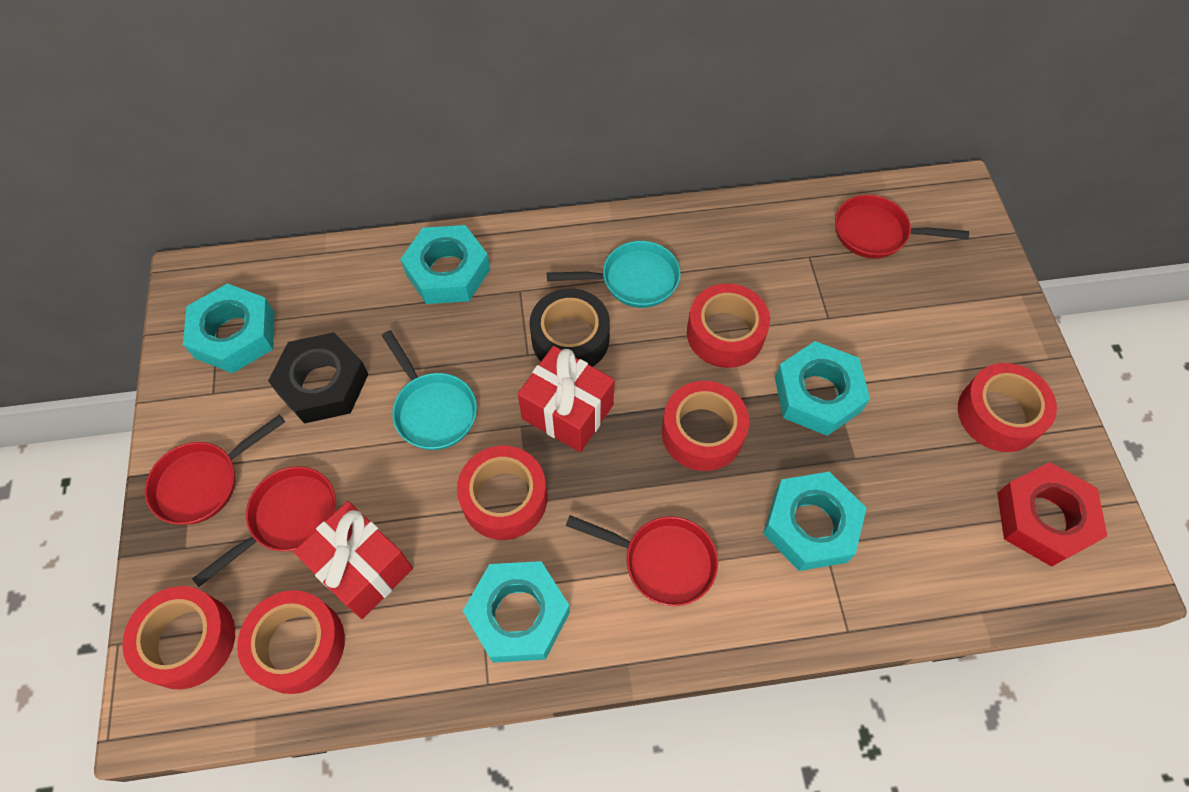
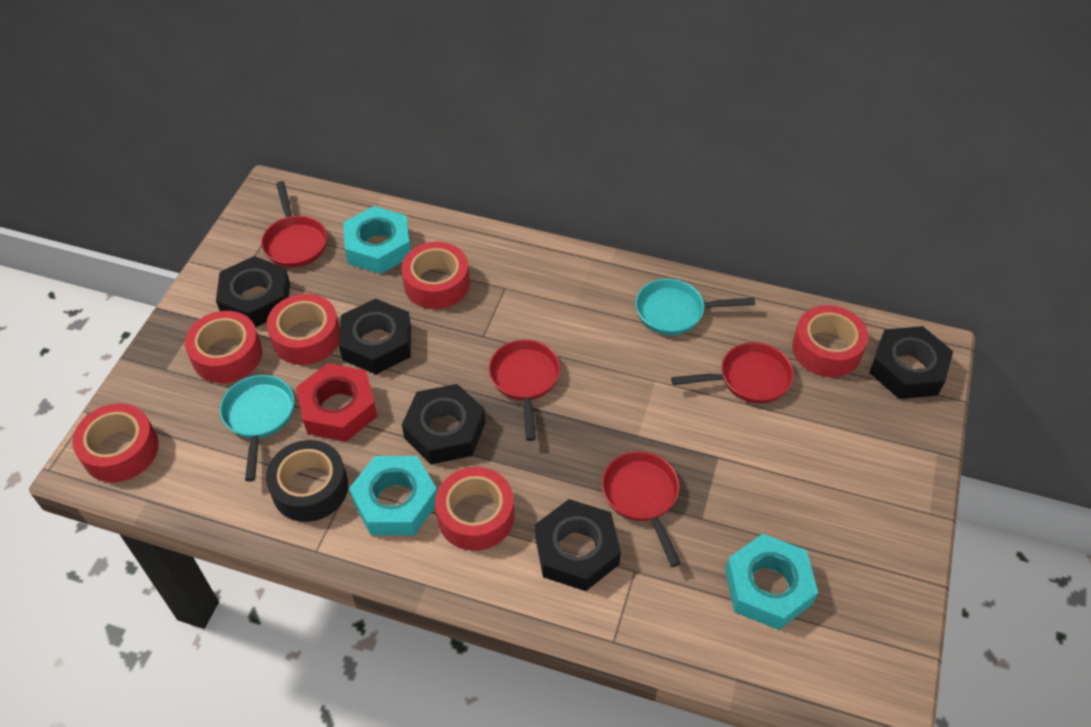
black nut: 1 -> 5
red gift: 2 -> 0
turquoise nut: 5 -> 3

